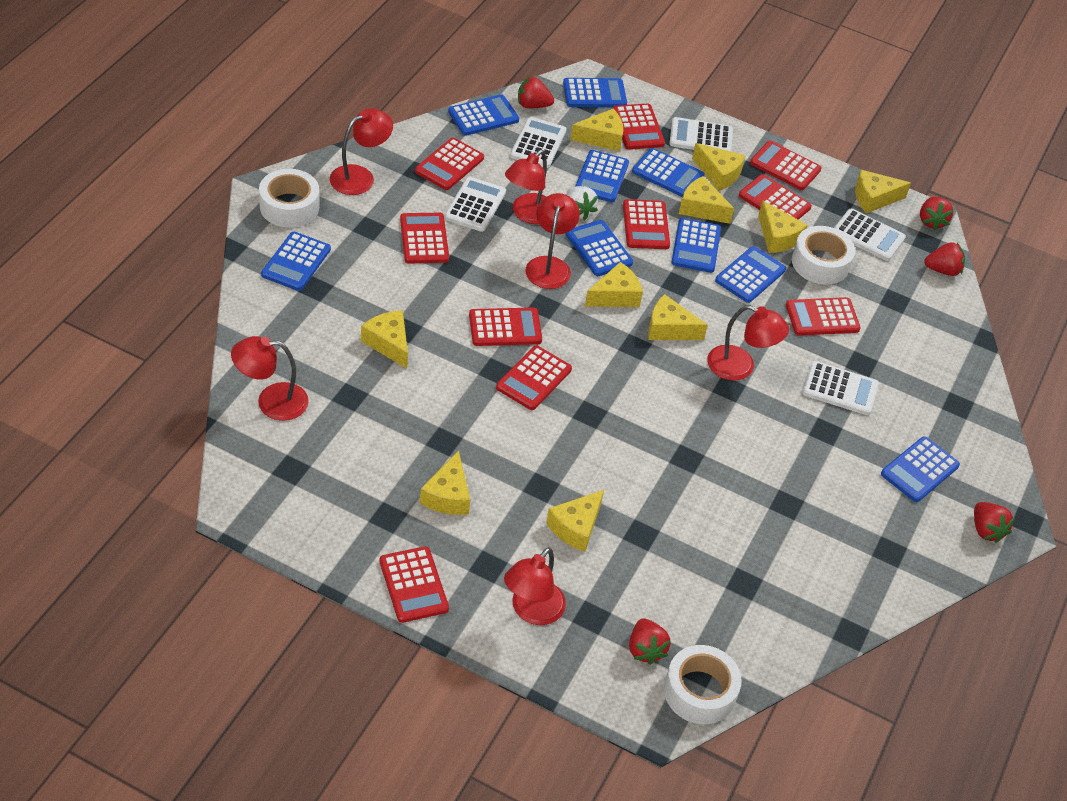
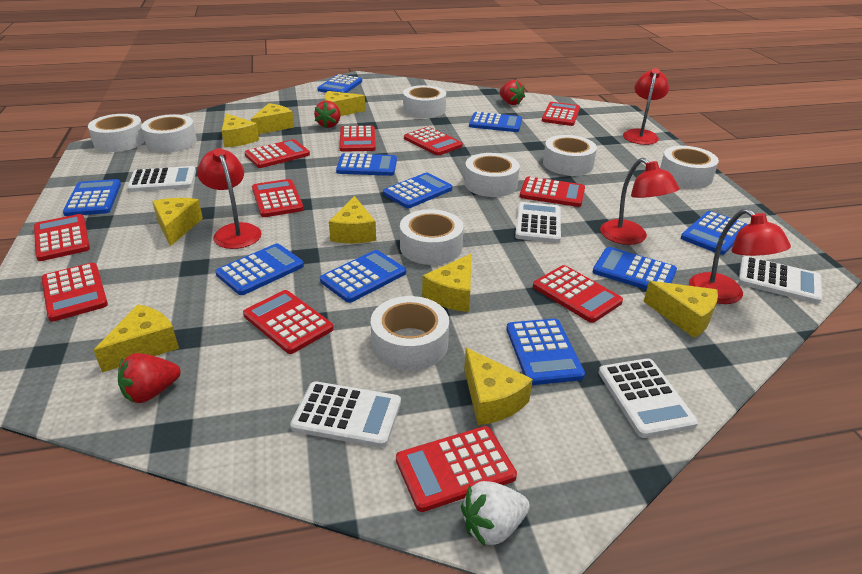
blue calculator: 9 -> 10
red calculator: 10 -> 11
red lamp: 6 -> 4
red strawberry: 5 -> 3
white tape: 3 -> 8
yellow cheese: 10 -> 9

